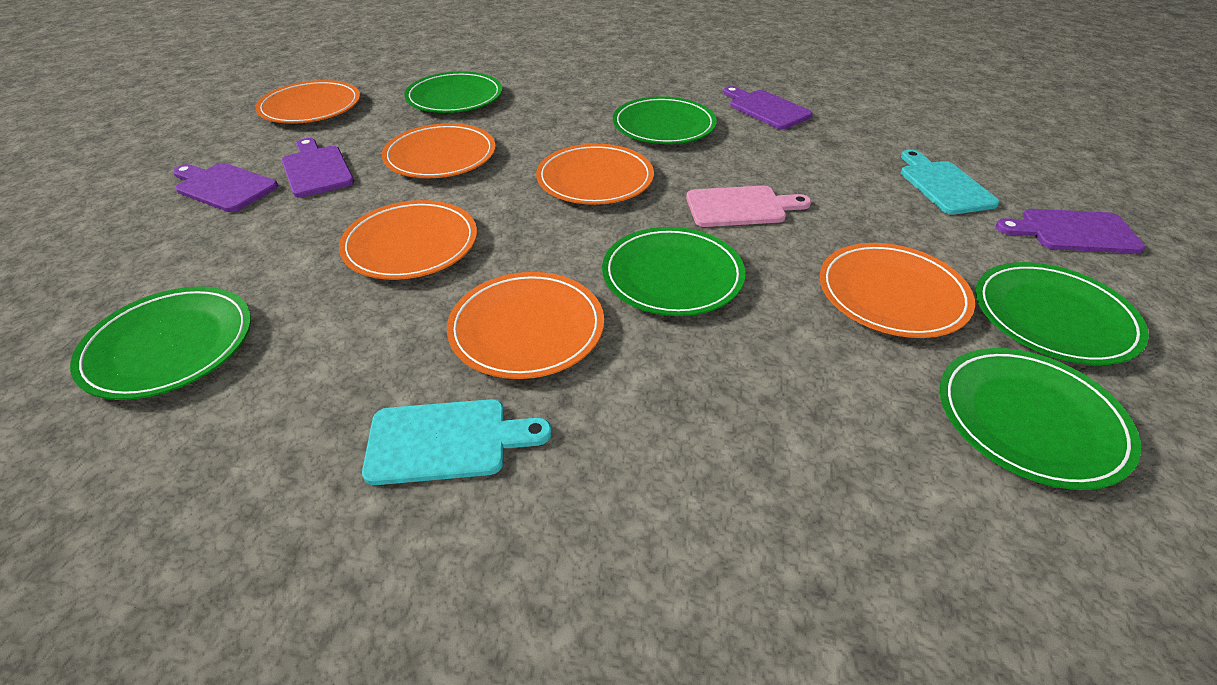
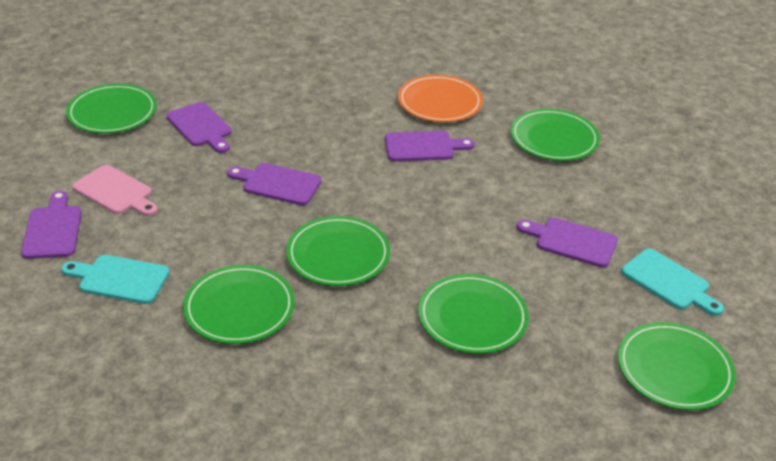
orange plate: 6 -> 1
purple cutting board: 4 -> 5

